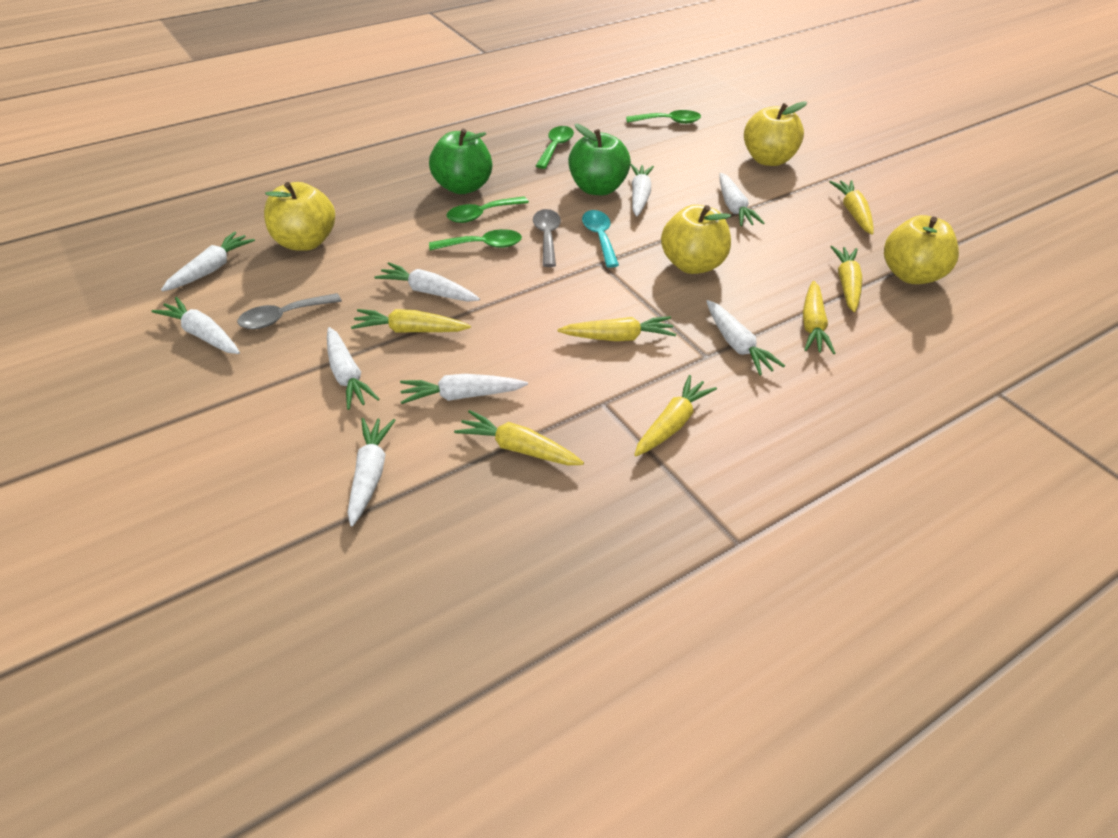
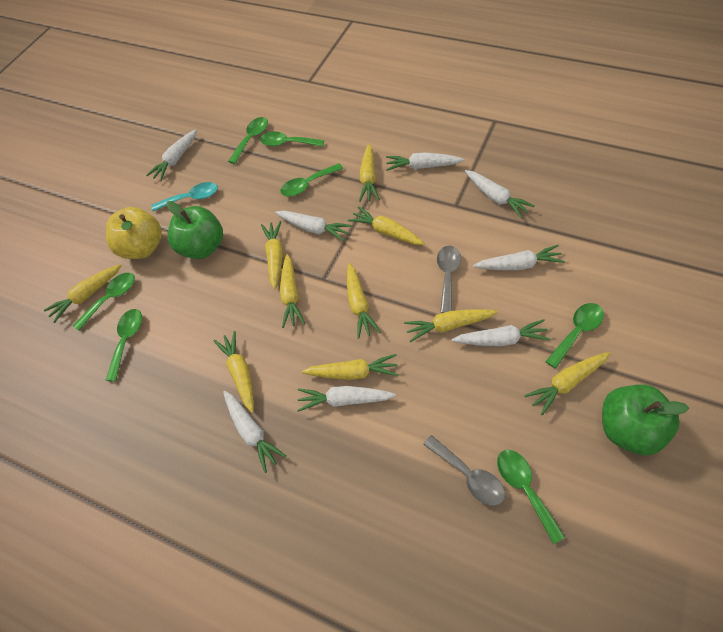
green spoon: 4 -> 7
white carrot: 9 -> 8
yellow apple: 4 -> 1
yellow carrot: 7 -> 10

